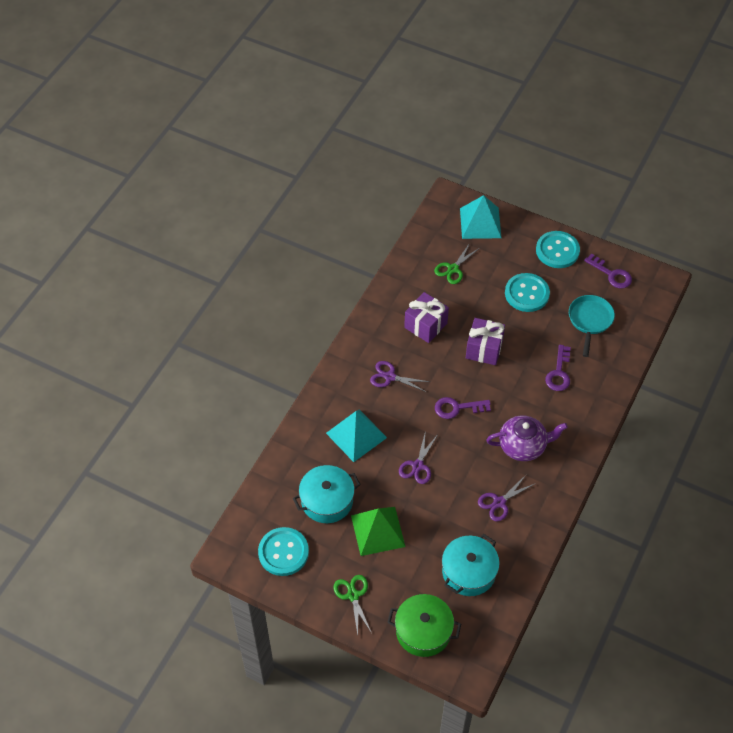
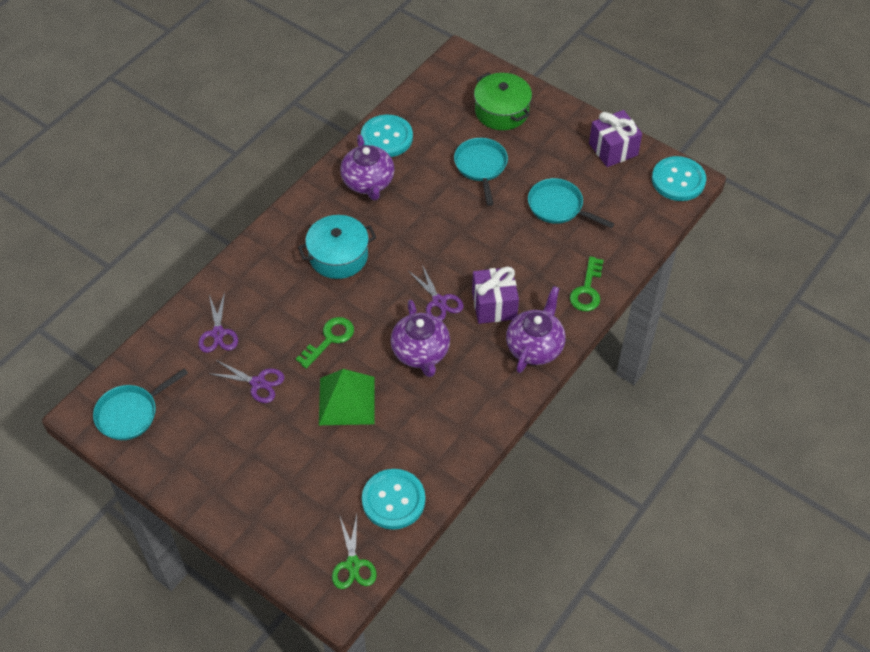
green key: 0 -> 2
green scissors: 2 -> 1
purple key: 3 -> 0
purple teapot: 1 -> 3
turquoise pan: 1 -> 3
turquoise pot: 2 -> 1
turquoise pyramid: 2 -> 0

